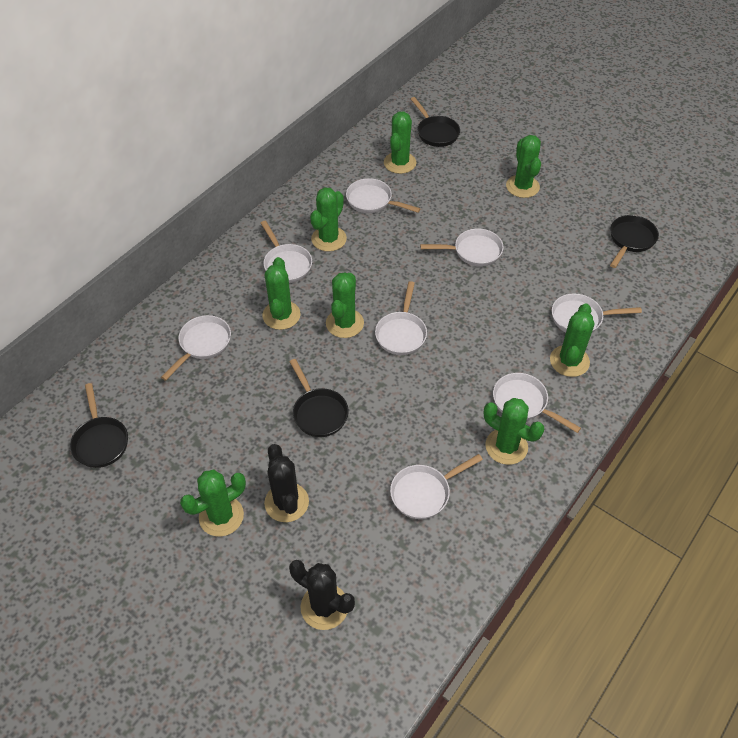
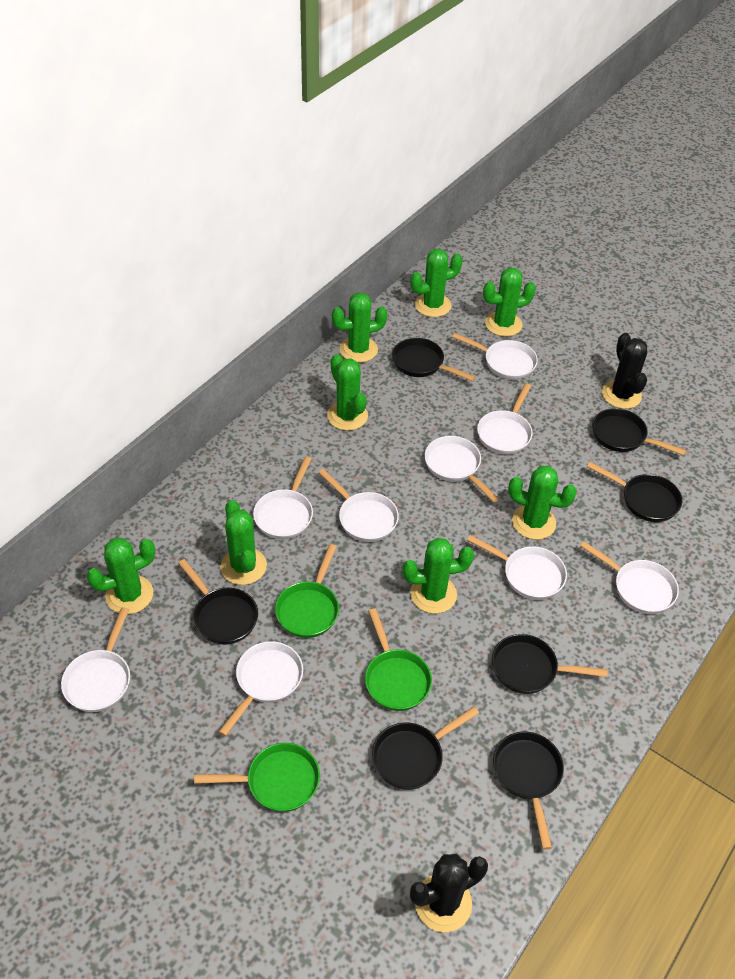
black pan: 4 -> 7
green pan: 0 -> 3
white pan: 8 -> 9

